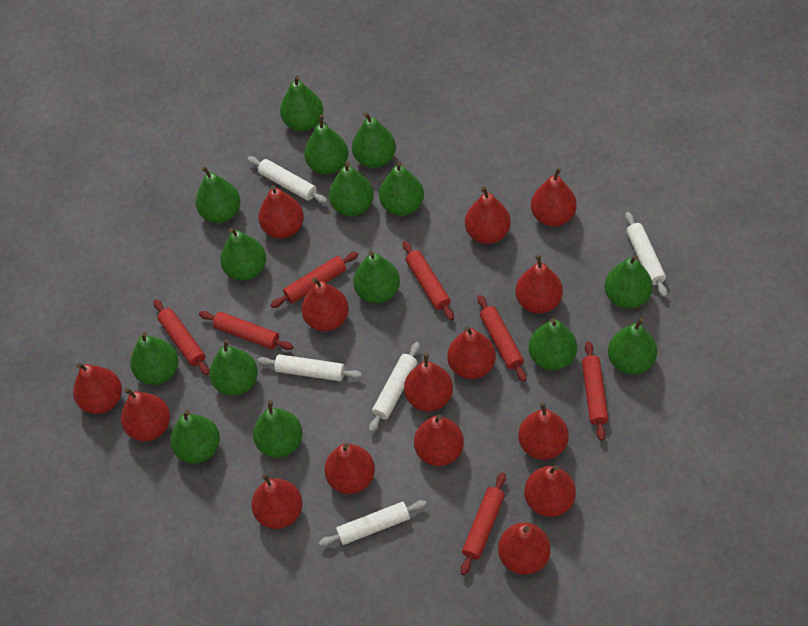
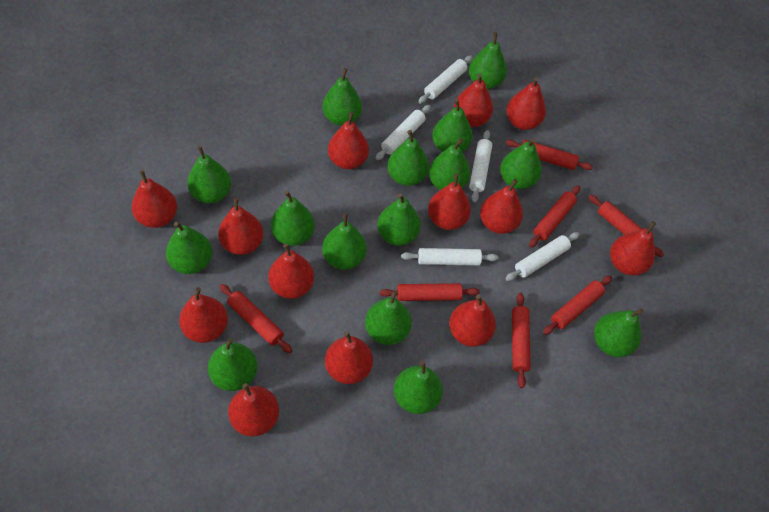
red pear: 15 -> 13

